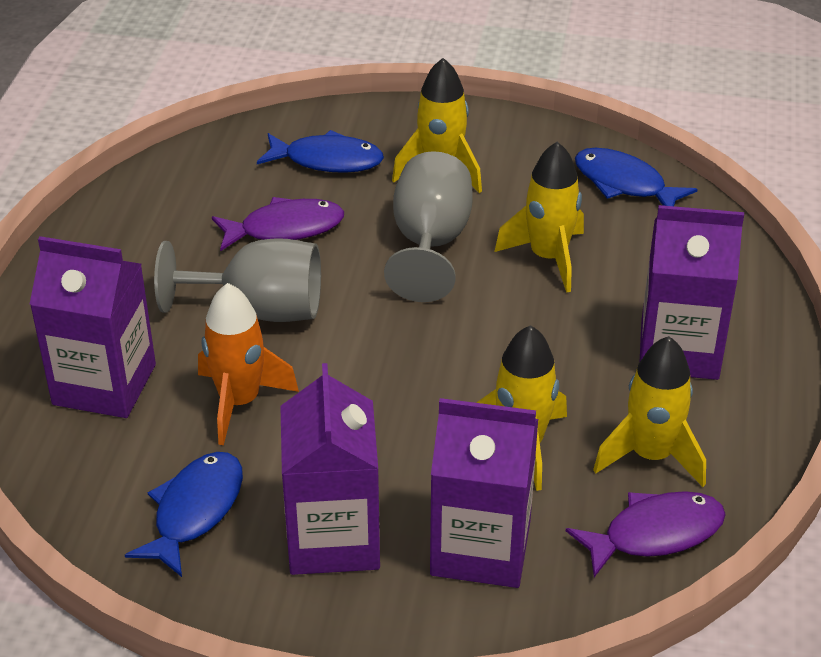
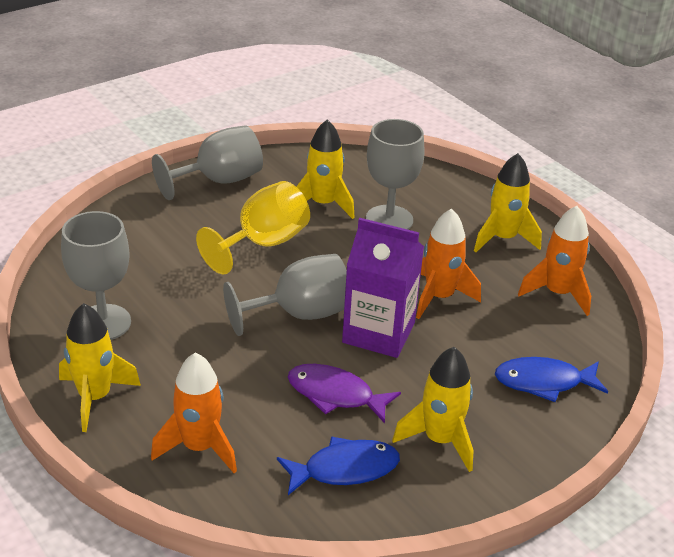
blue fish: 3 -> 2
grey goblet: 2 -> 4
orange rocket: 1 -> 3
purple carton: 4 -> 1
purple fish: 2 -> 1
yellow goblet: 0 -> 1

